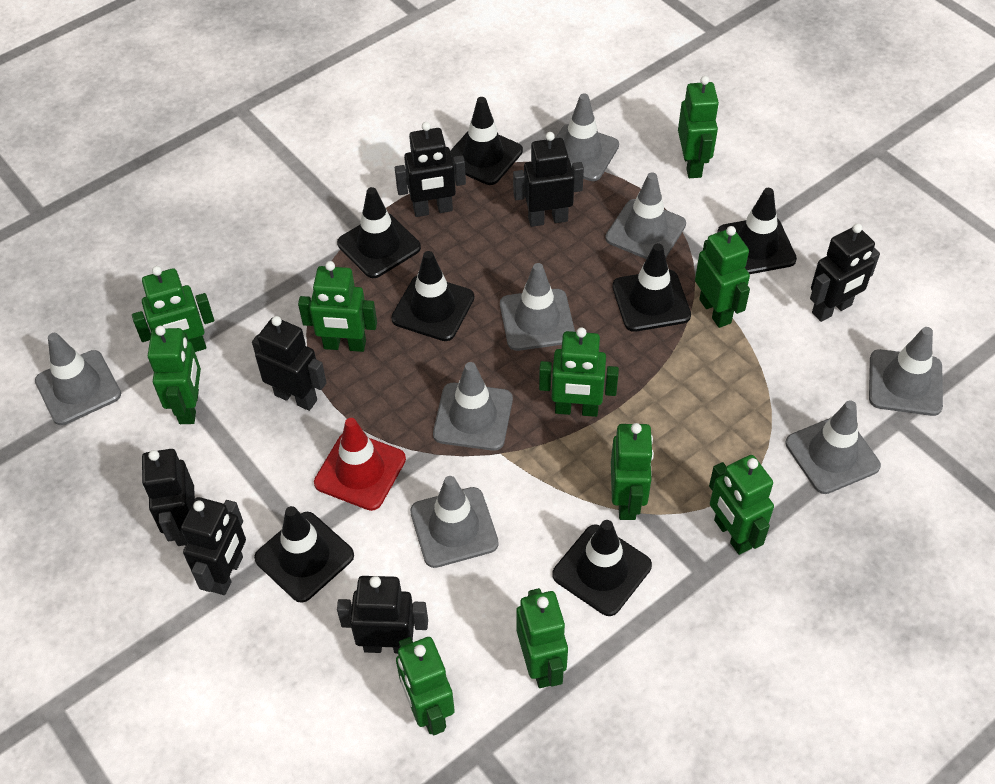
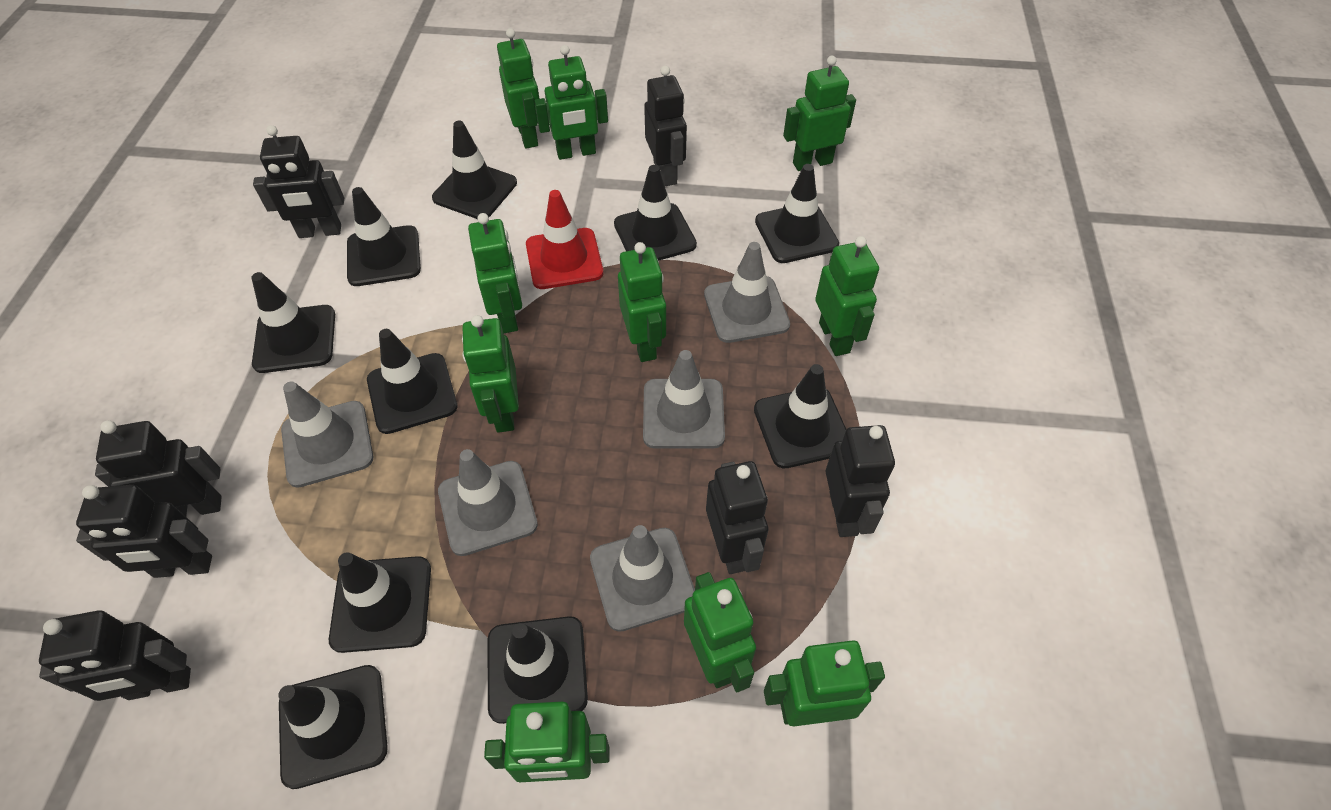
black traffic cone: 7 -> 10
grey traffic cone: 8 -> 5

